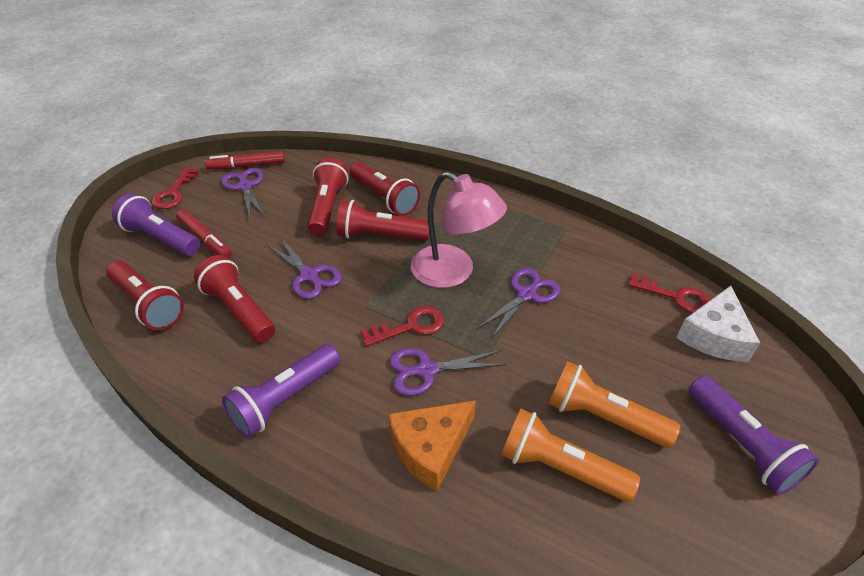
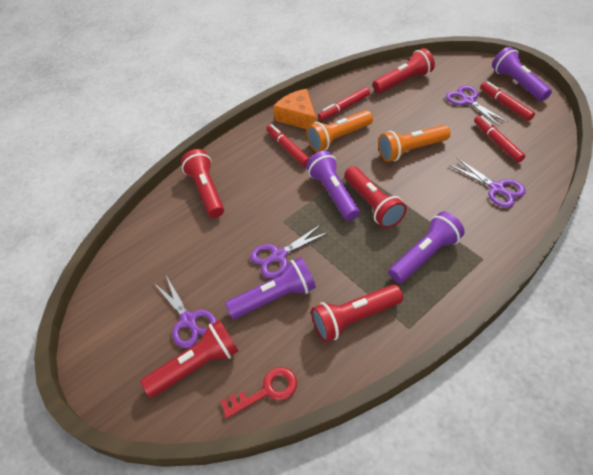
pink lamp: 1 -> 0
purple flashlight: 3 -> 4
red key: 3 -> 1
red marker: 2 -> 4
white cheese: 1 -> 0

